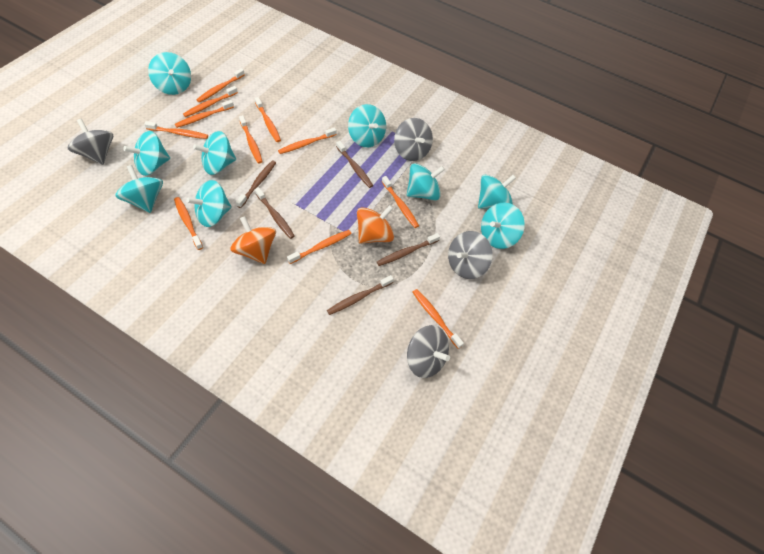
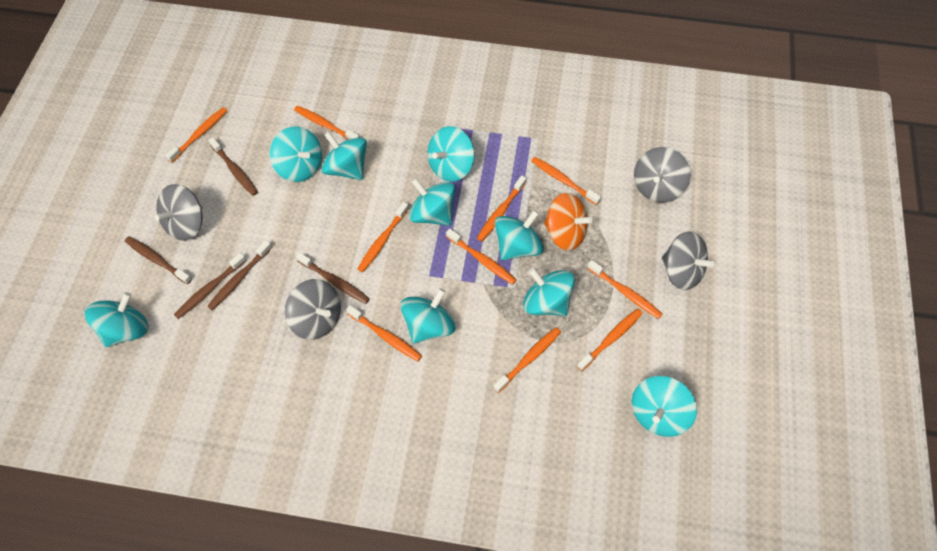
orange spinning top: 2 -> 1
orange toothbrush: 11 -> 10

